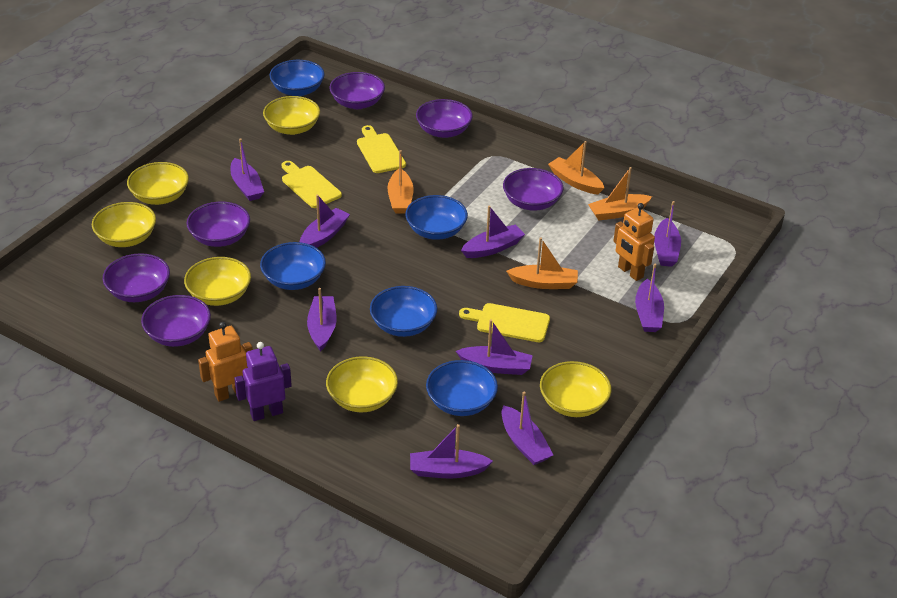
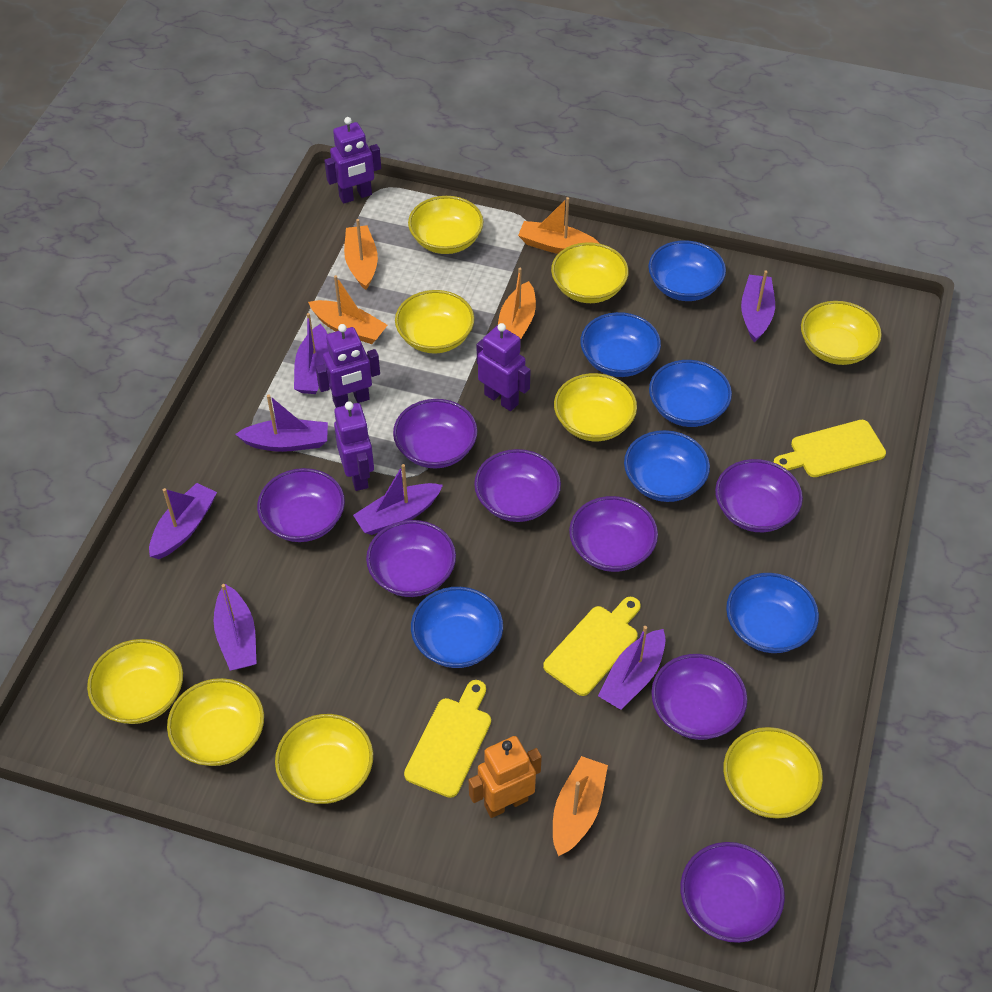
blue bowl: 5 -> 6
orange boat: 4 -> 5
orange robot: 2 -> 1
purple boat: 9 -> 7
purple bowl: 6 -> 8
purple robot: 1 -> 4
yellow bowl: 6 -> 9

